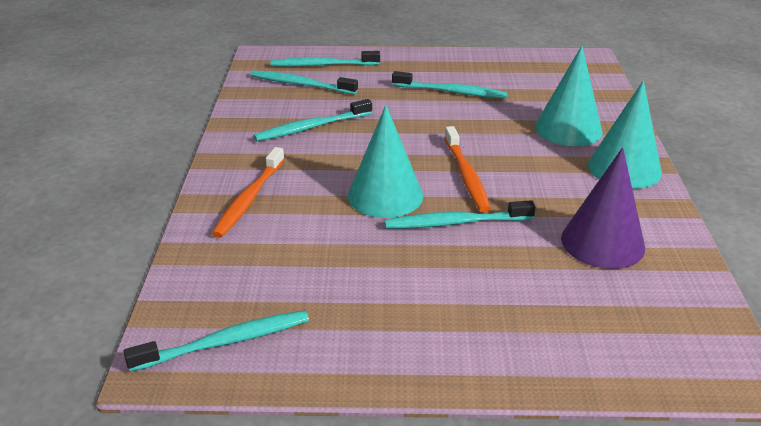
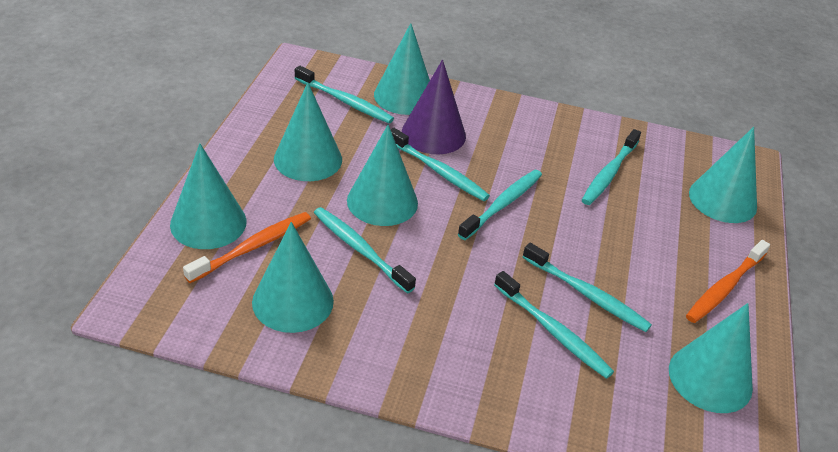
turquoise cone: 3 -> 7
turquoise toothbrush: 6 -> 7

